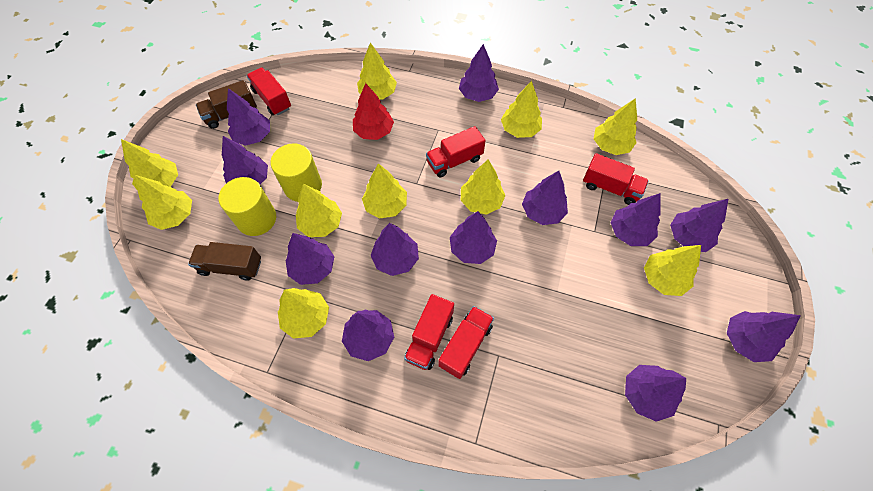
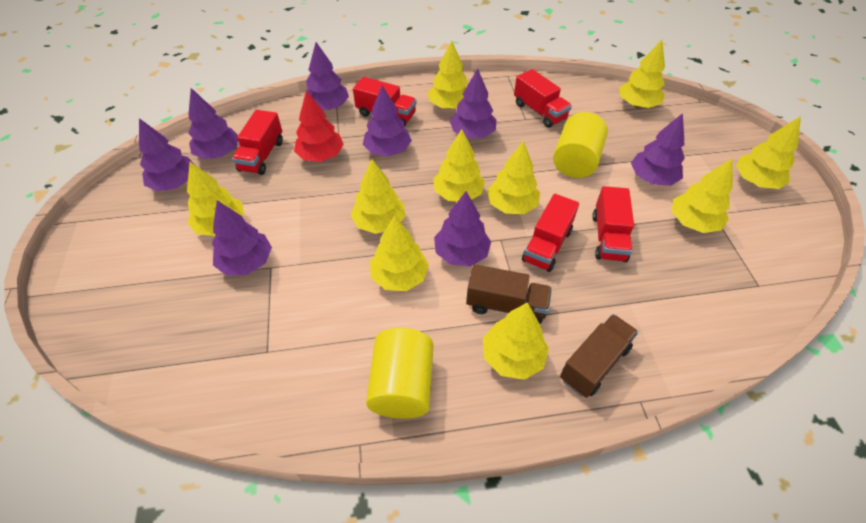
purple tree: 12 -> 8

